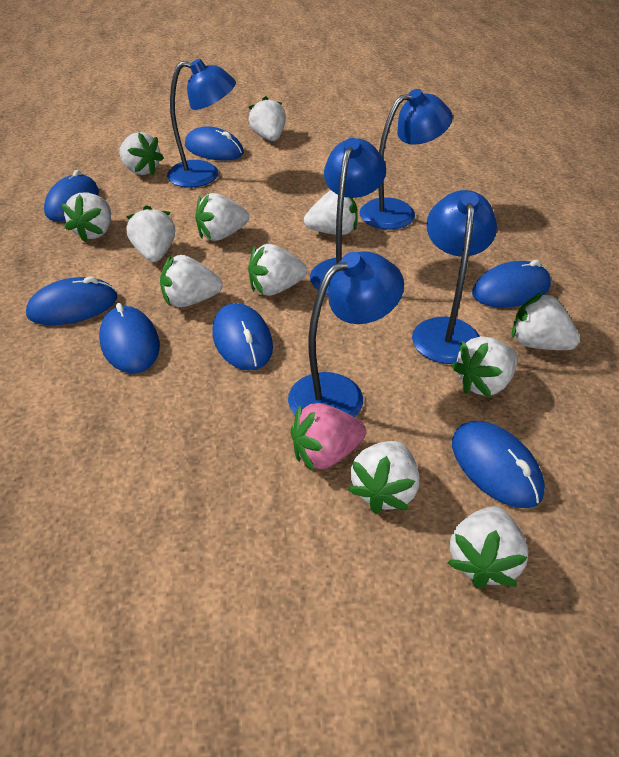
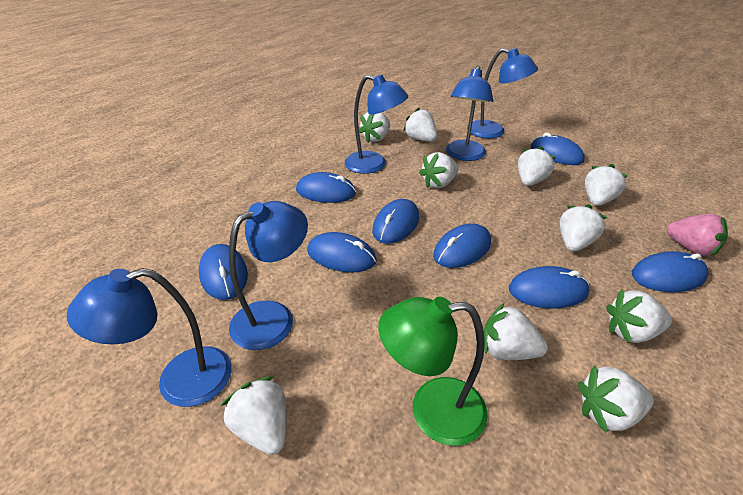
blue mouse: 7 -> 8
green lamp: 0 -> 1
white strawberry: 12 -> 10

